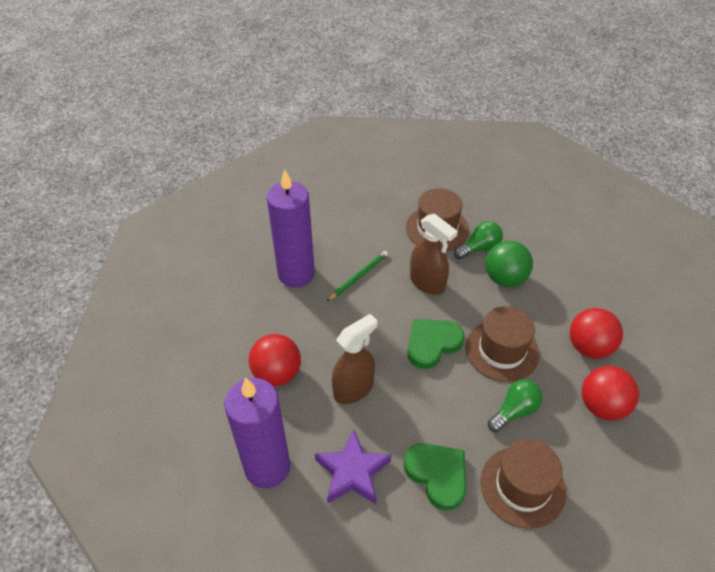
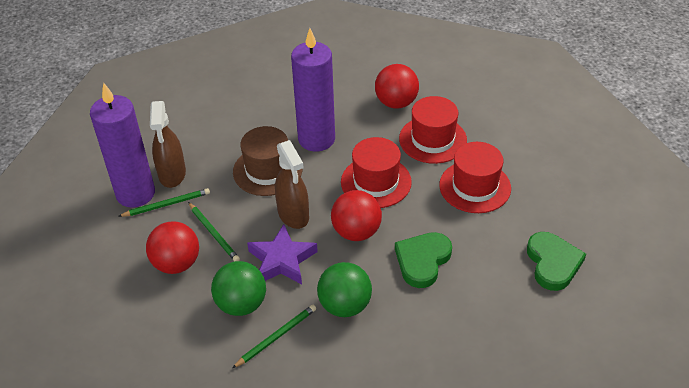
brown hat: 3 -> 1
green ball: 1 -> 2
green light bulb: 2 -> 0
green pencil: 1 -> 3
red hat: 0 -> 3

